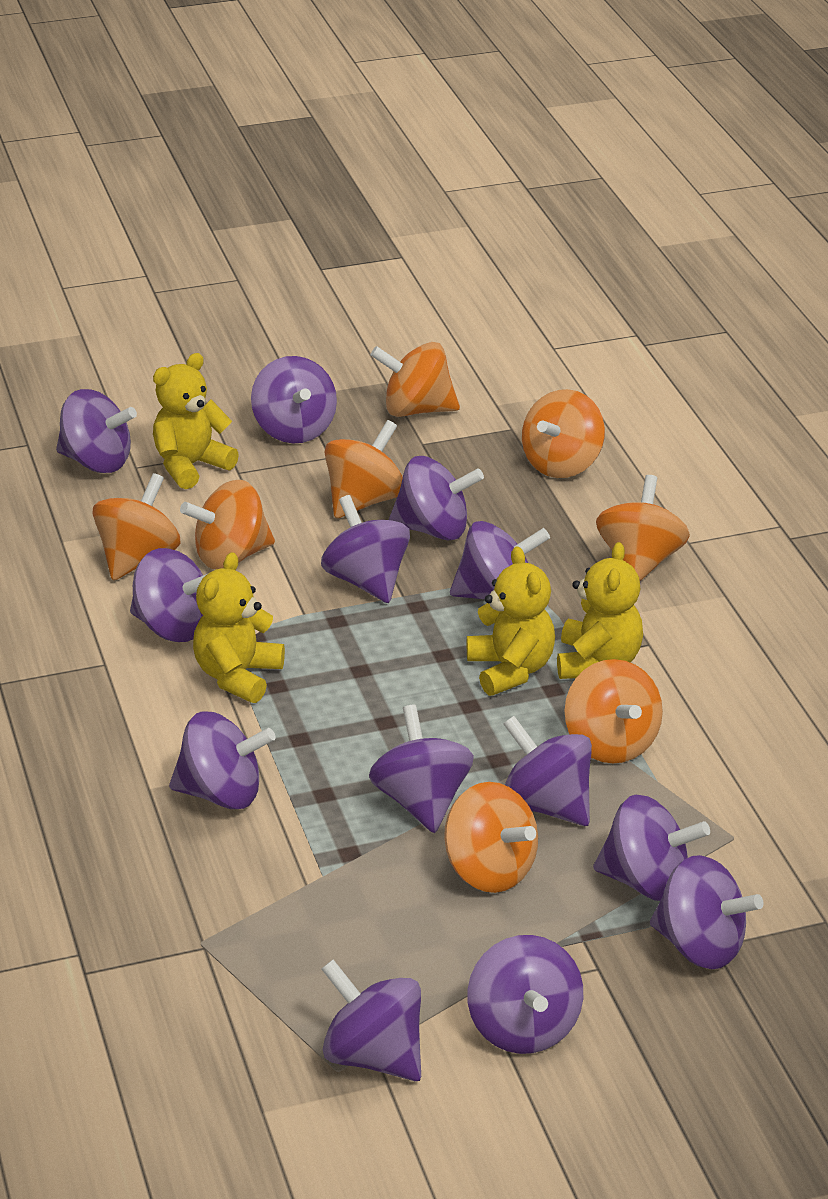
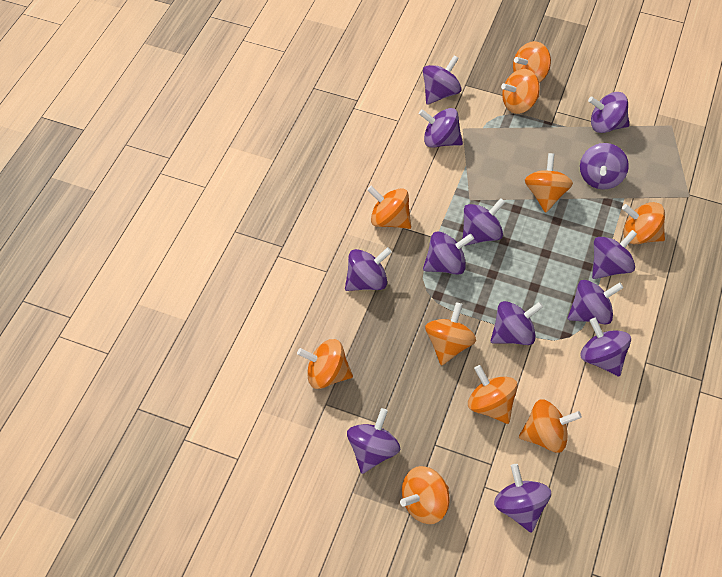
orange spinning top: 8 -> 10
yellow teddy bear: 4 -> 0

